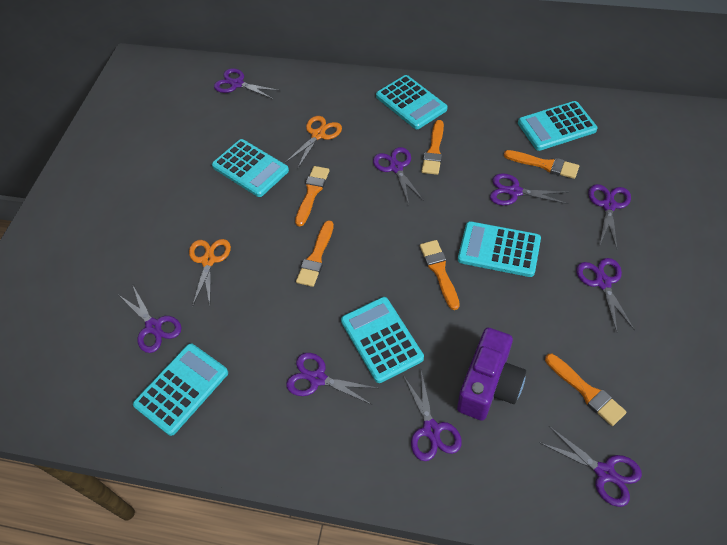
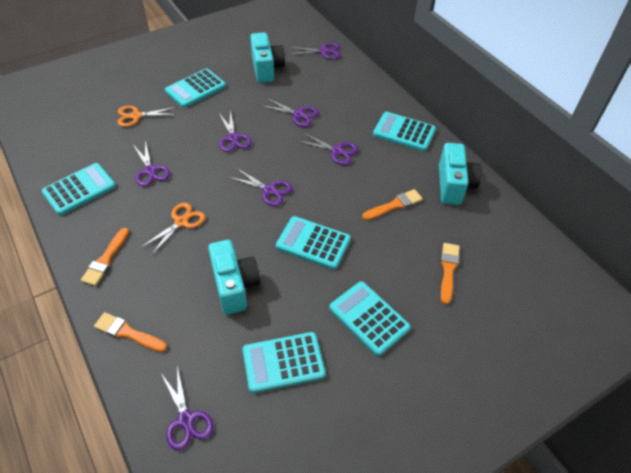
orange brush: 6 -> 4
purple camera: 1 -> 0
purple scissors: 9 -> 7
turquoise camera: 0 -> 3

